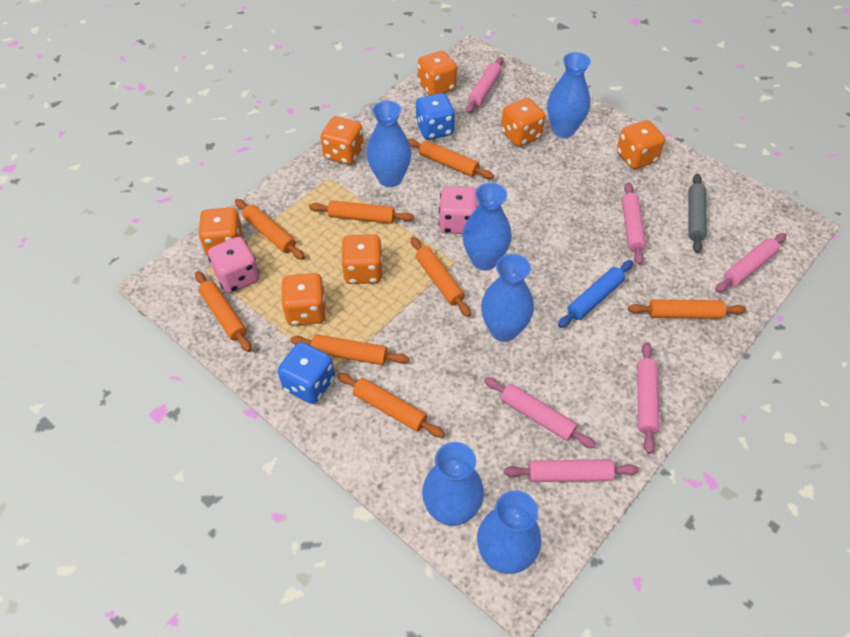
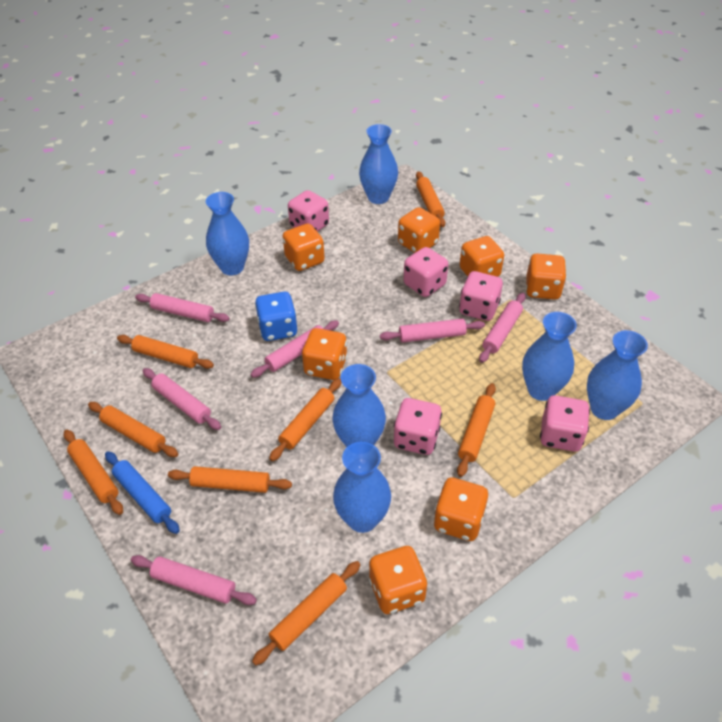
blue dice: 2 -> 1
grey rolling pin: 1 -> 0
pink dice: 2 -> 5

